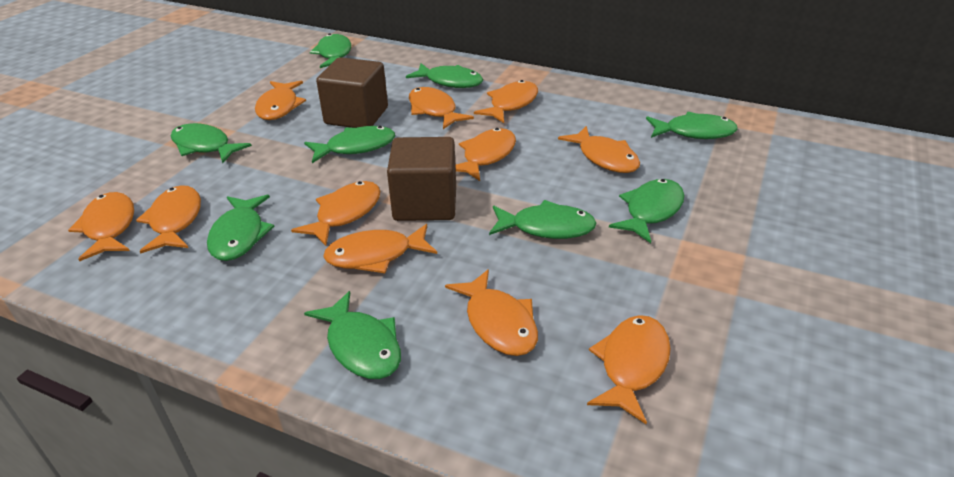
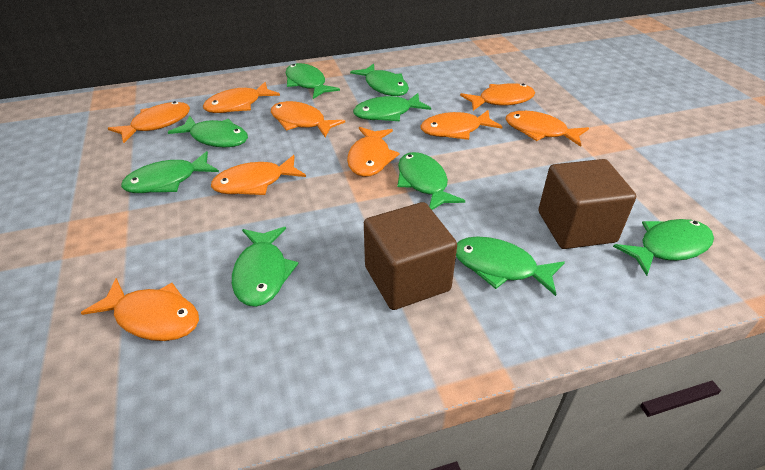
orange fish: 11 -> 9

